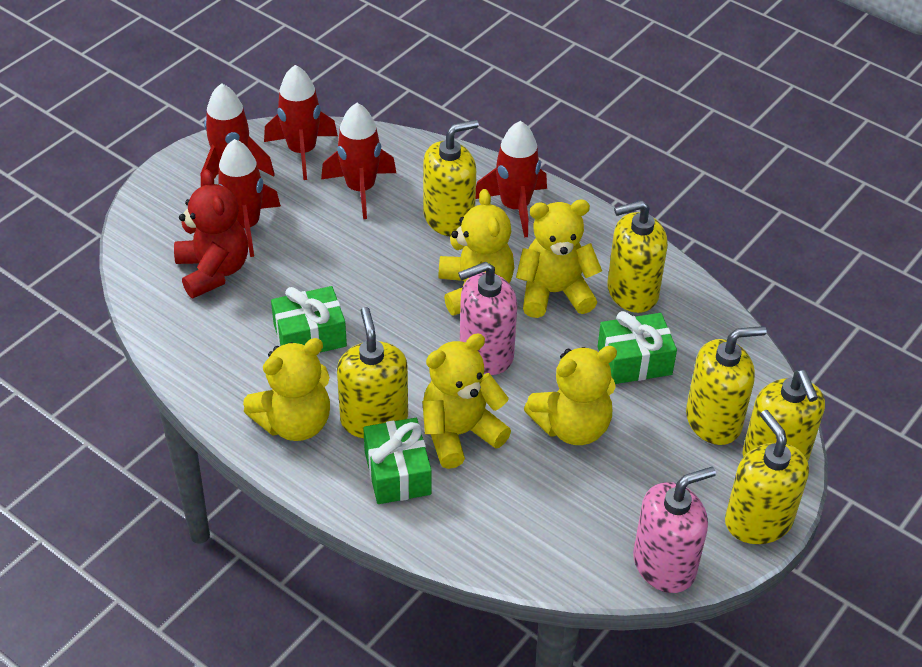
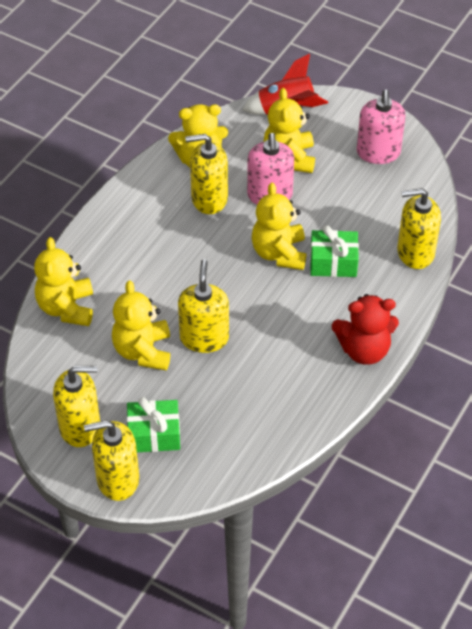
green gift: 3 -> 2
red rocket: 5 -> 1
yellow soap dispenser: 6 -> 5

